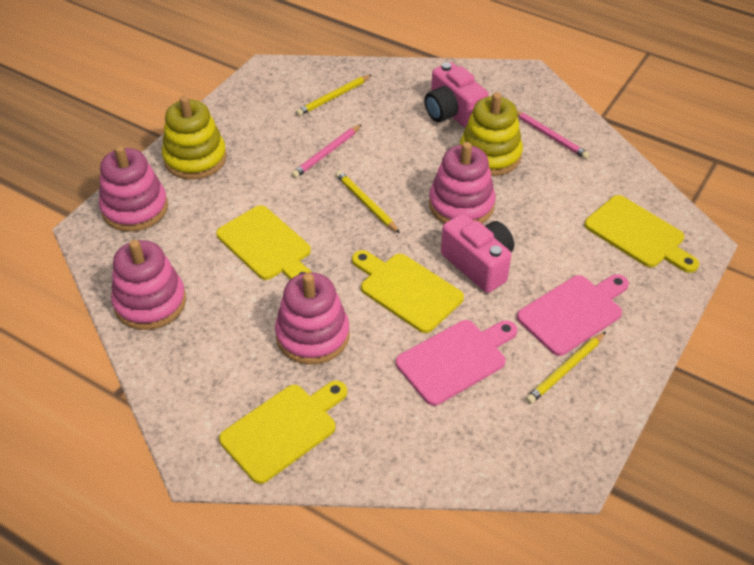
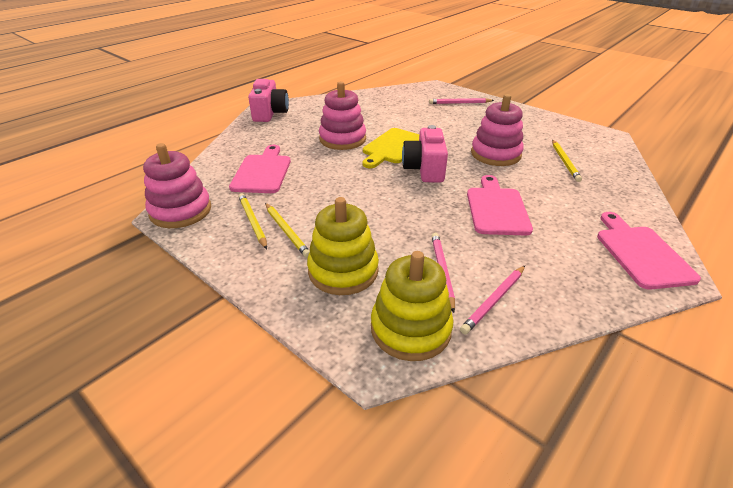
pink cutting board: 2 -> 3
pink pencil: 2 -> 3
pink stacking toy: 4 -> 3
yellow cutting board: 4 -> 1

